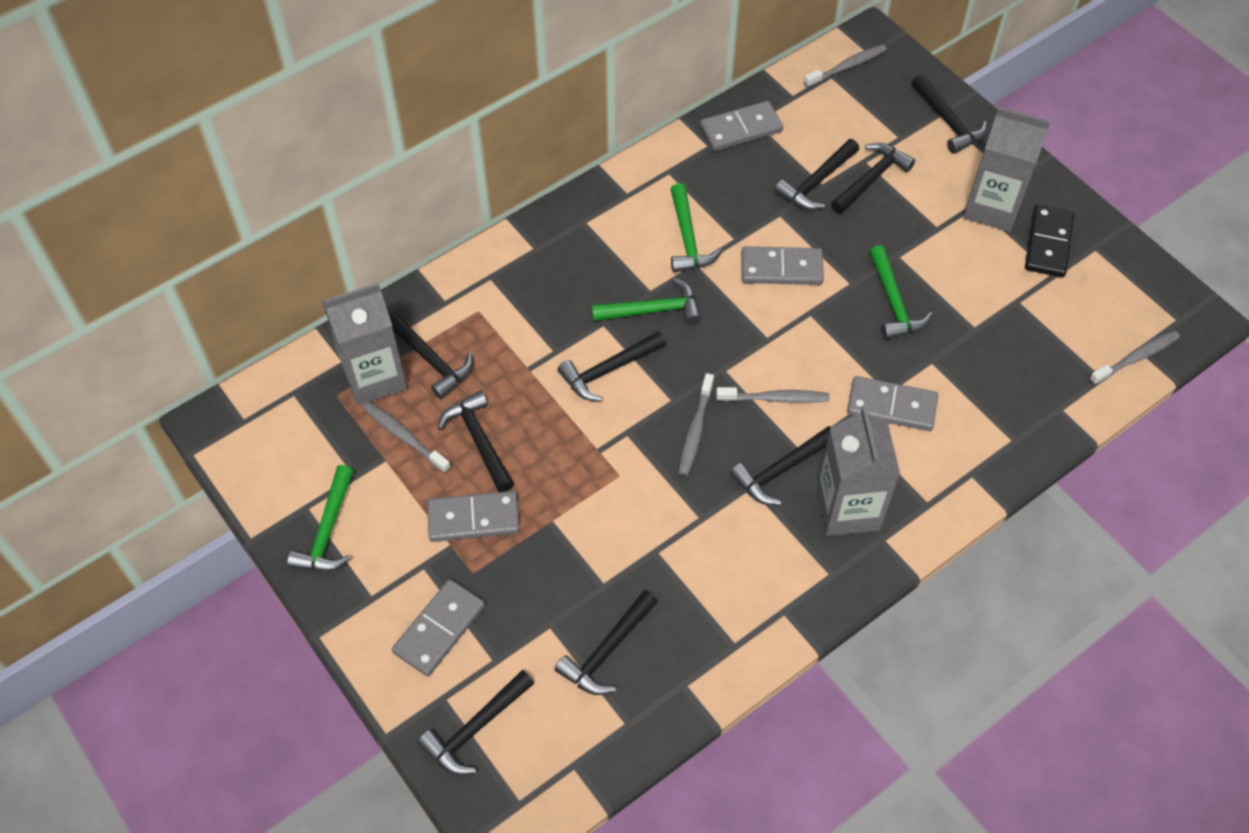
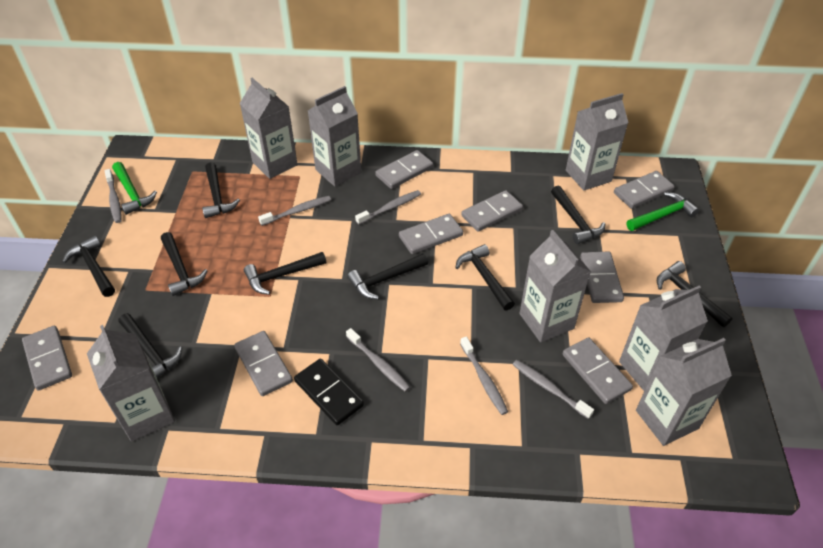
green hammer: 4 -> 2
grey carton: 3 -> 7
grey domino: 5 -> 8
grey toothbrush: 5 -> 6

